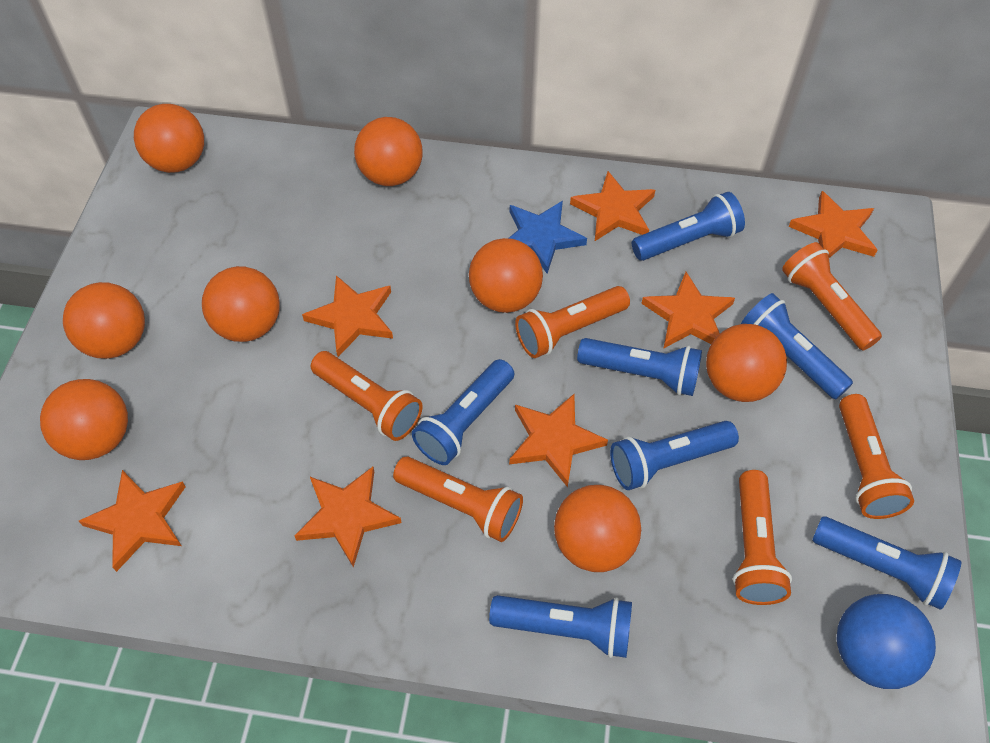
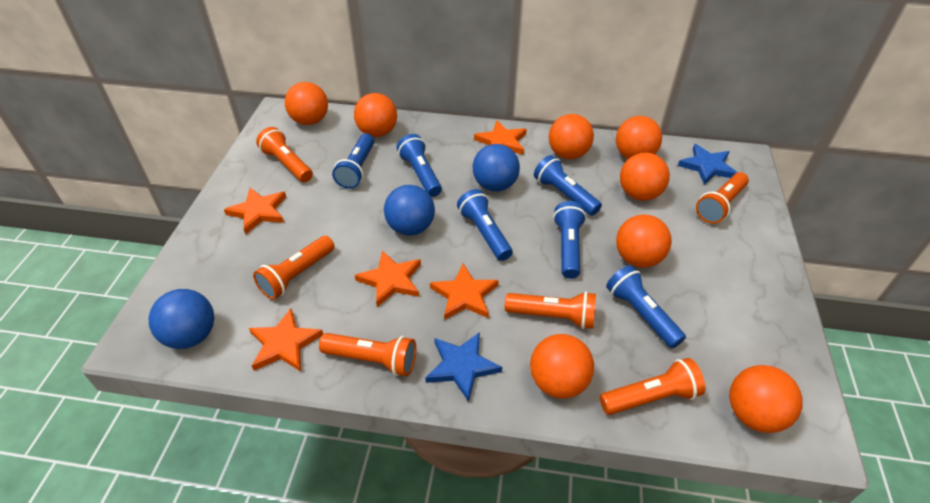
blue ball: 1 -> 3
blue flashlight: 7 -> 6
blue star: 1 -> 2
orange star: 7 -> 5

